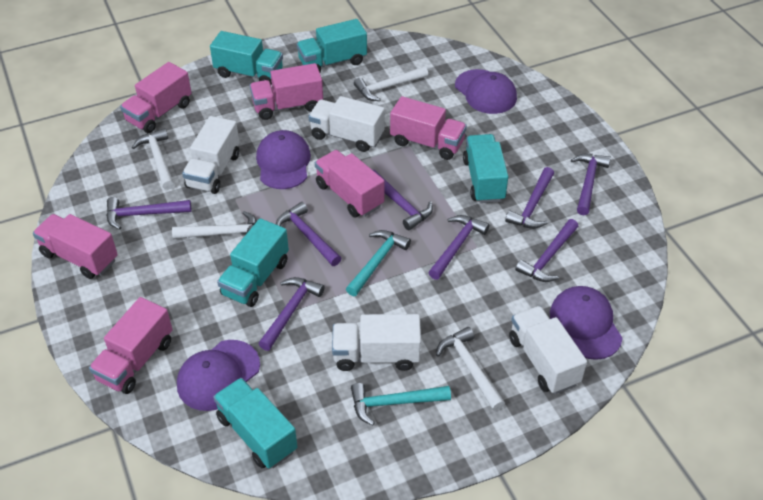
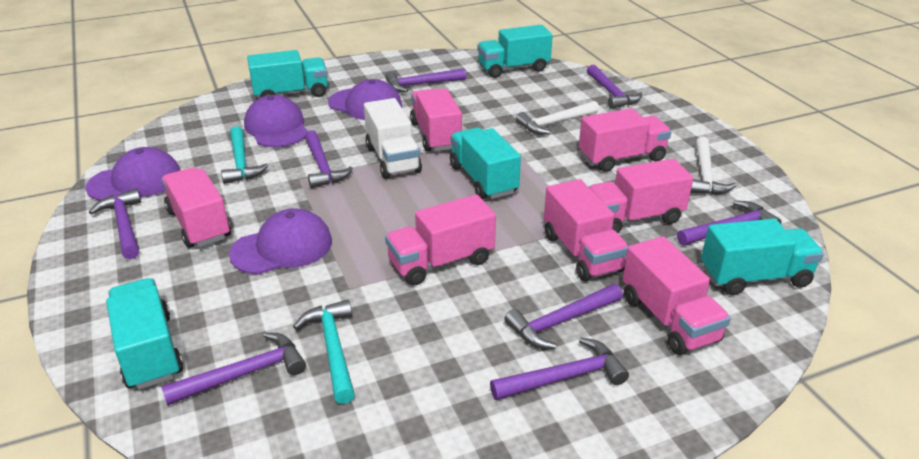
pink truck: 6 -> 7
white hammer: 4 -> 2
white truck: 4 -> 1

